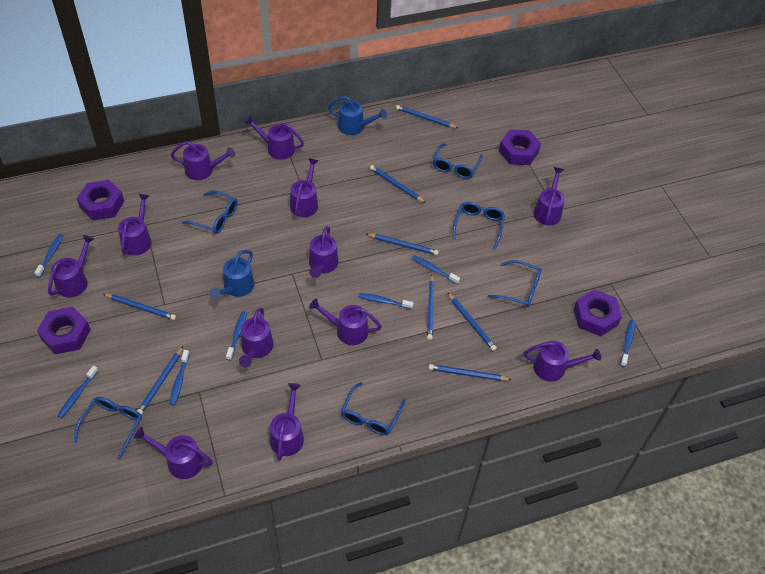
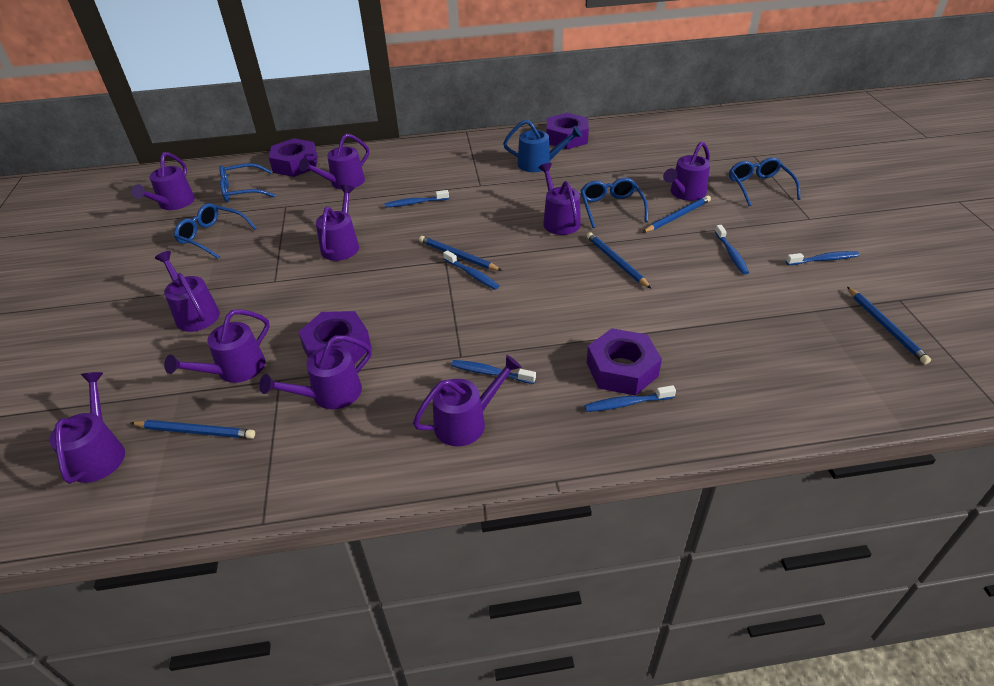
blue glasses: 6 -> 4
blue pencil: 8 -> 5
blue toothbrush: 7 -> 6
blue watering can: 2 -> 1
purple watering can: 12 -> 10

